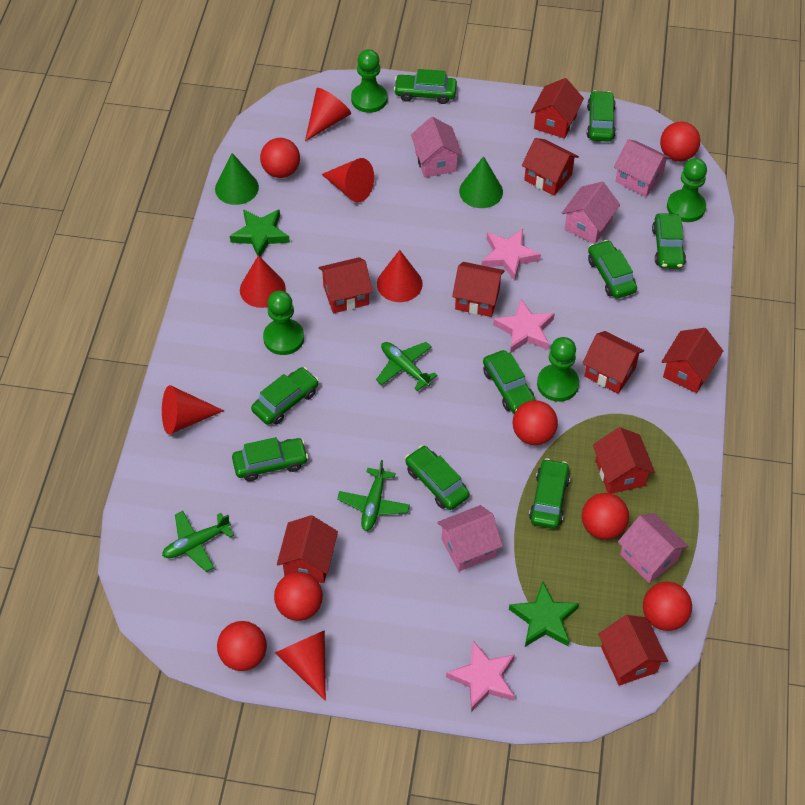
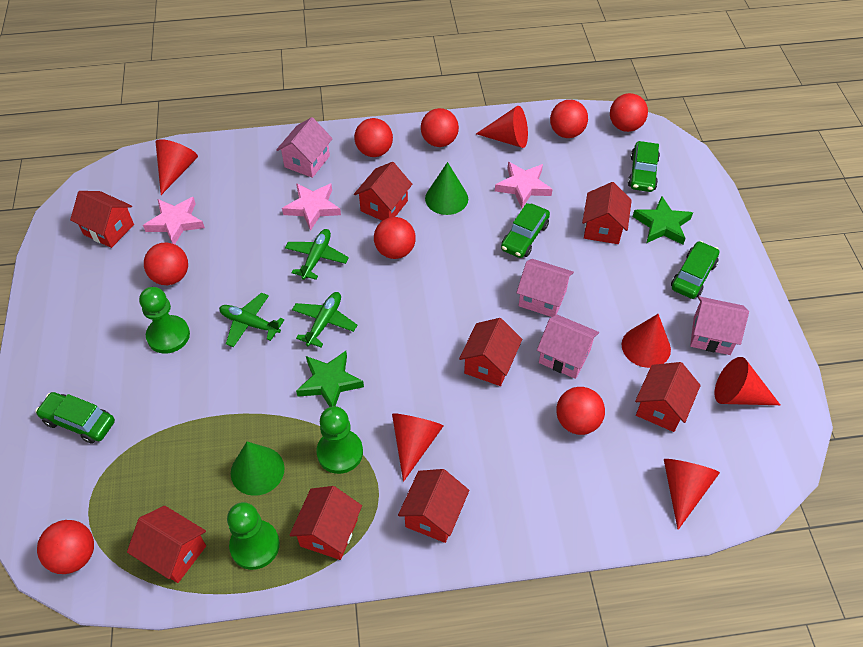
green car: 9 -> 4
green pawn: 4 -> 3
pink house: 5 -> 4
red ball: 7 -> 8
red house: 9 -> 8

